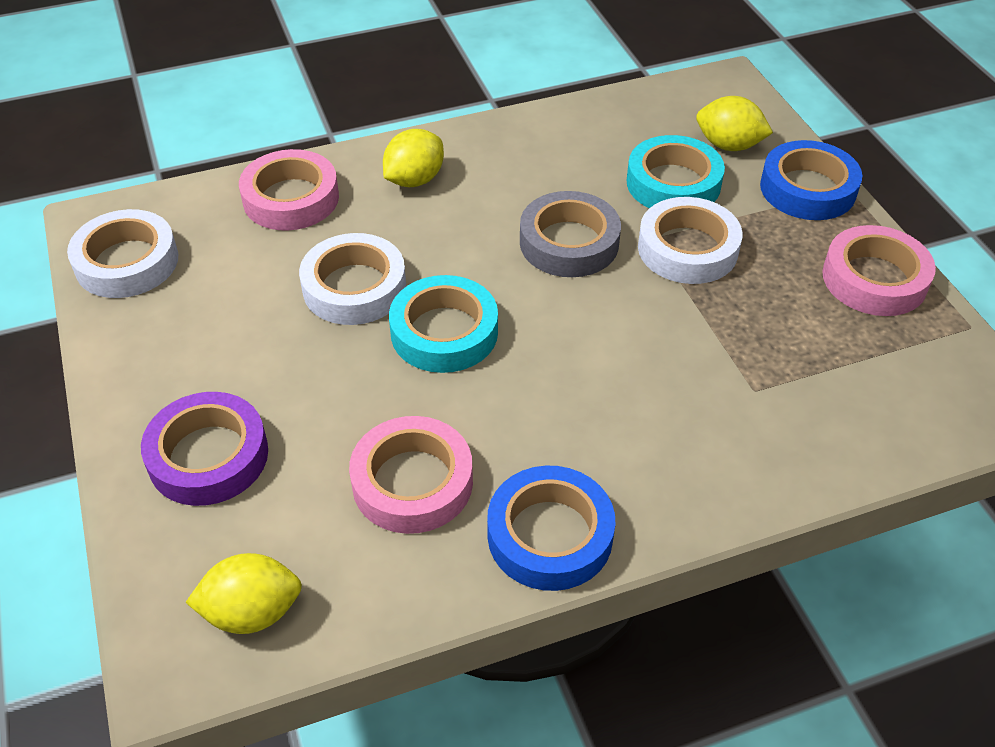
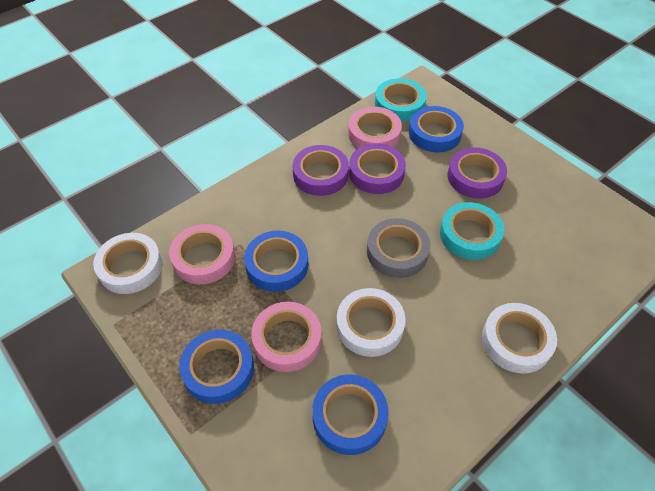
blue tape: 2 -> 4
purple tape: 1 -> 3
yellow lemon: 3 -> 0

